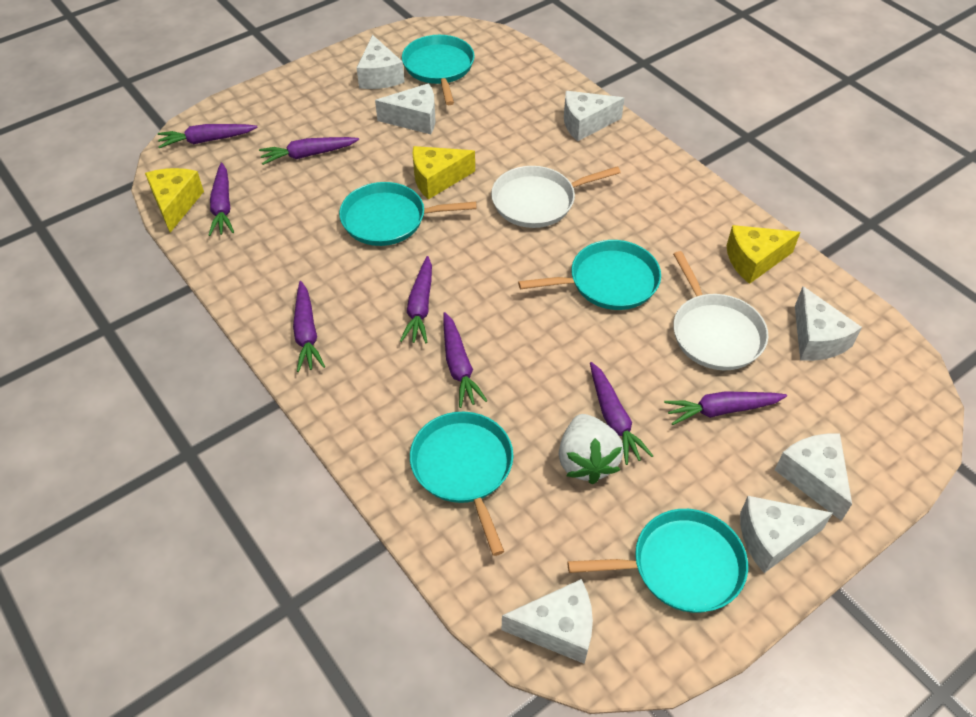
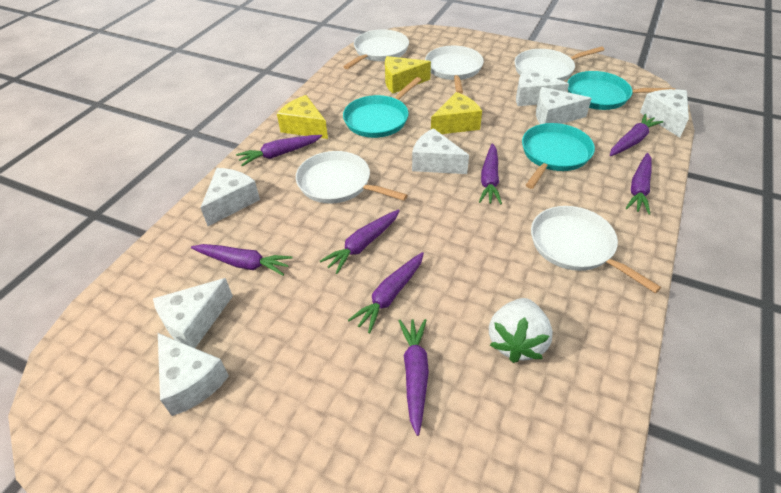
turquoise pan: 5 -> 3
white pan: 2 -> 5

